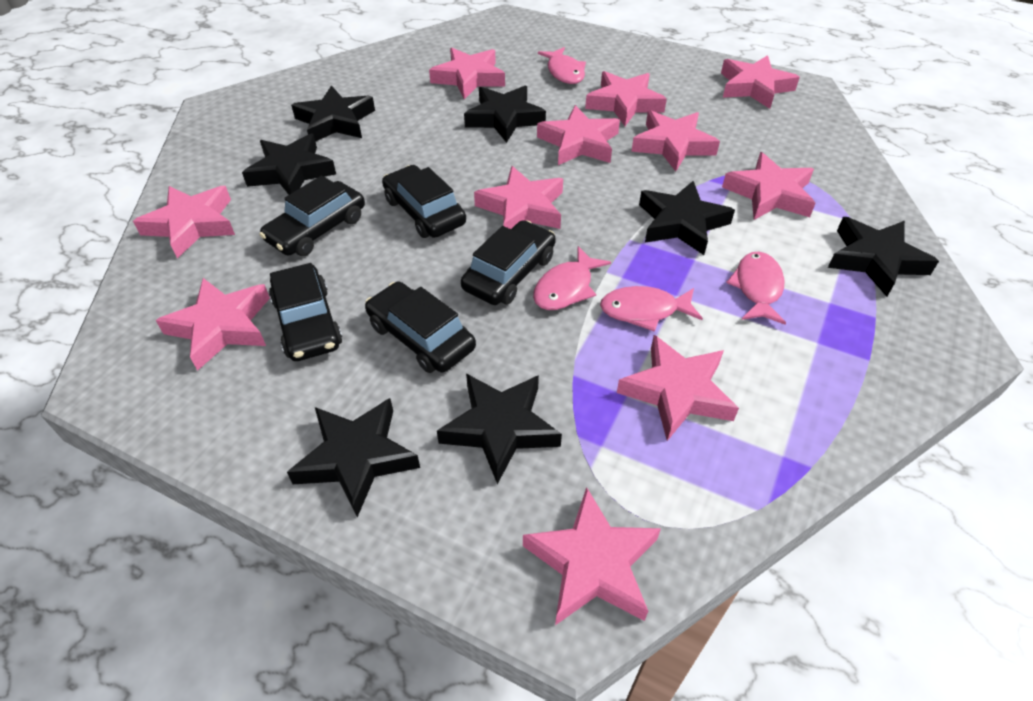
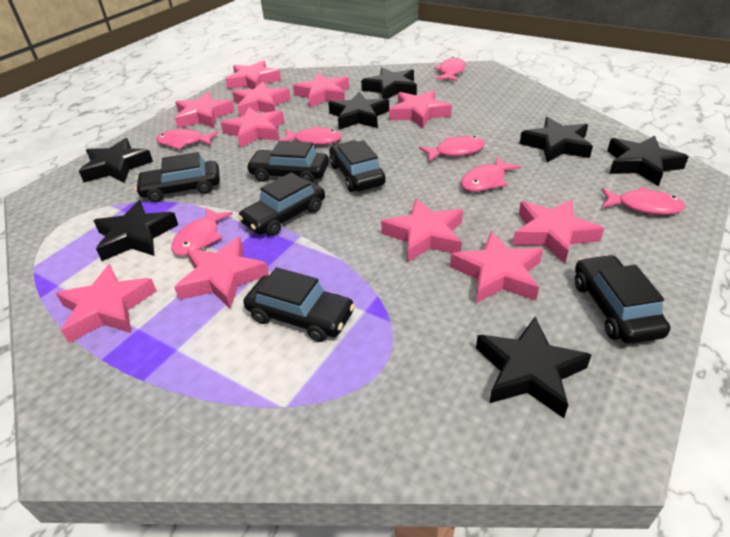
black car: 5 -> 6
pink fish: 4 -> 7

